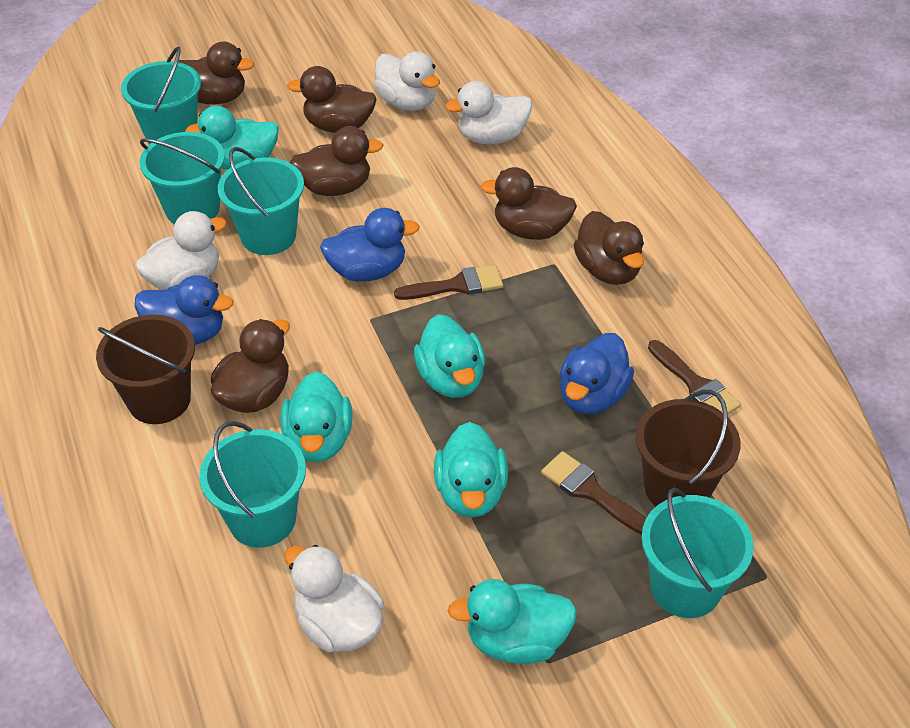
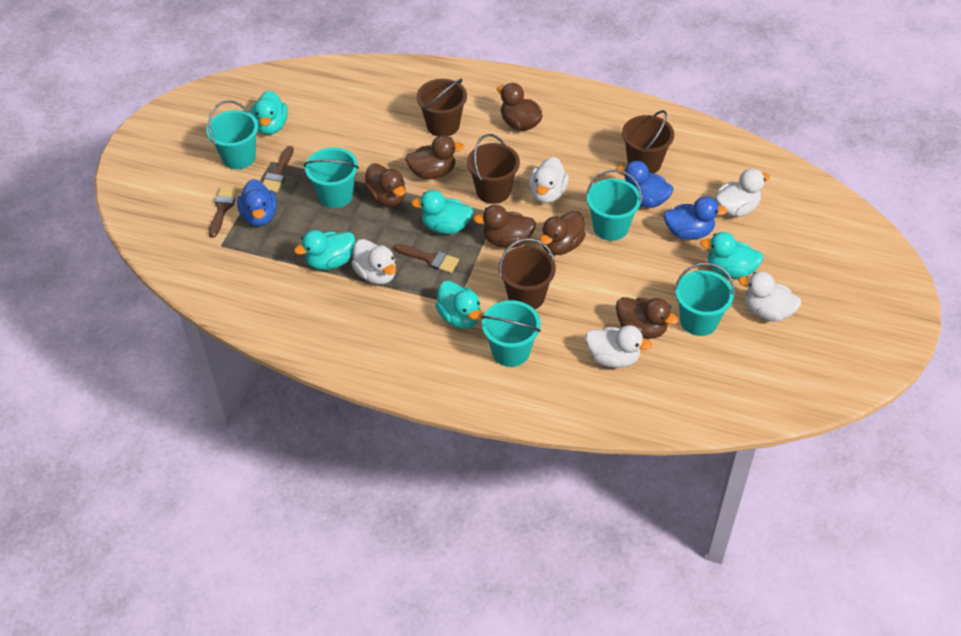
brown bucket: 2 -> 4
white duck: 4 -> 5

